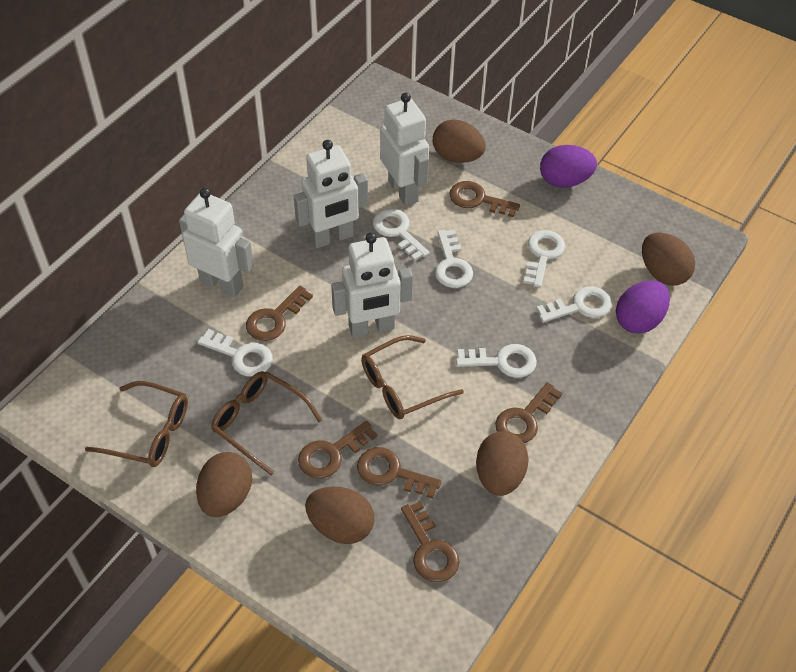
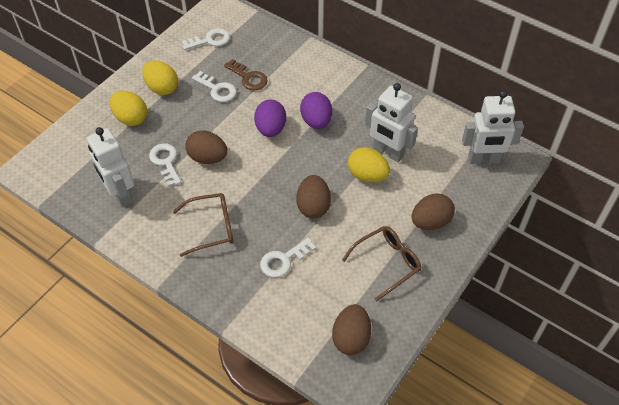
brown egg: 5 -> 4
brown glasses: 3 -> 2
brown key: 6 -> 1
white key: 6 -> 4
white robot: 4 -> 3
yellow egg: 0 -> 3

